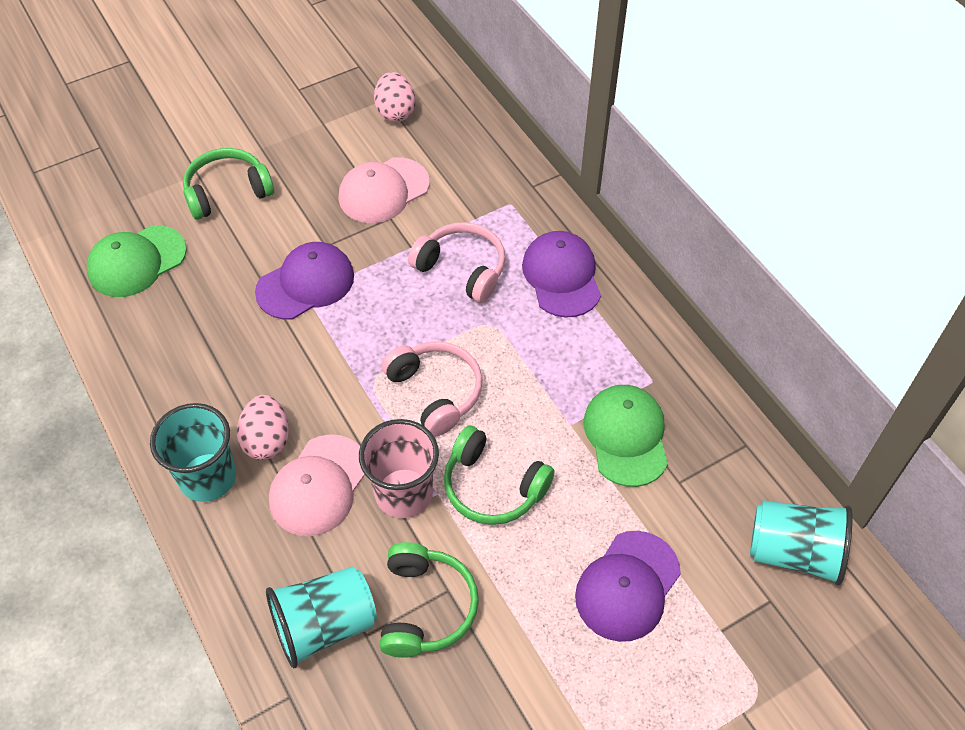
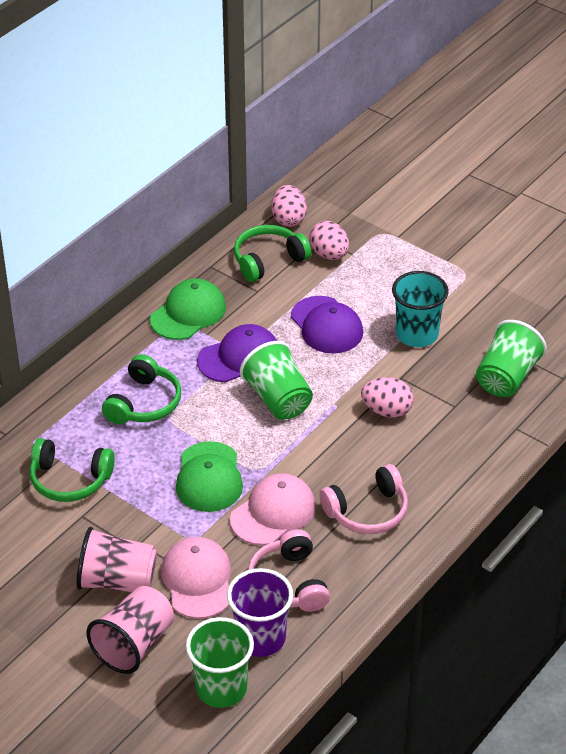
green cup: 0 -> 3
pink cup: 1 -> 2
pink egg: 2 -> 3
purple cap: 3 -> 2
purple cup: 0 -> 1
turquoise cup: 3 -> 1

